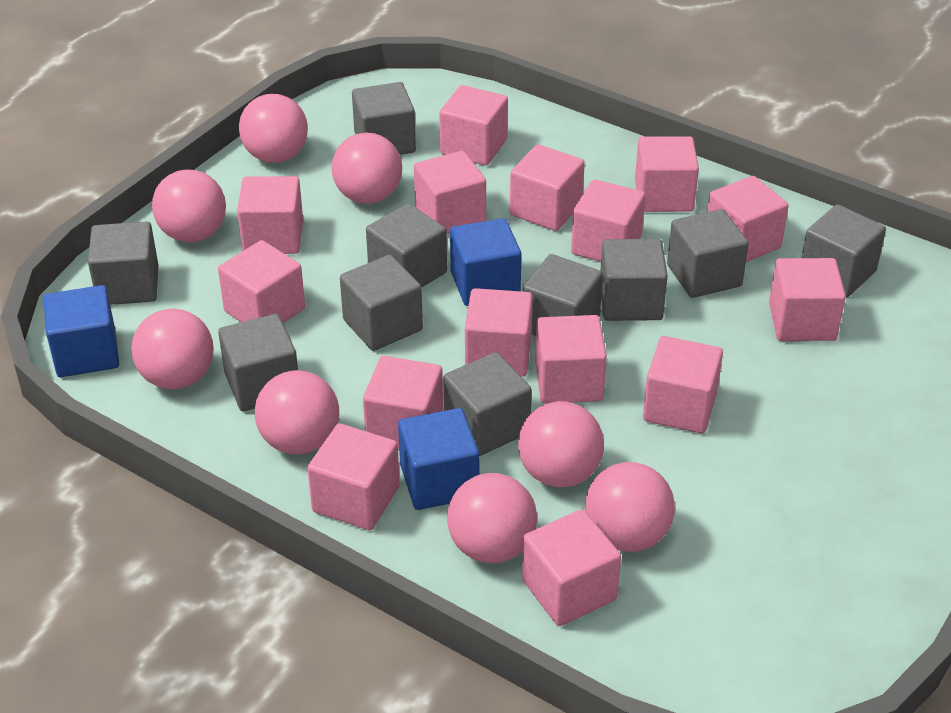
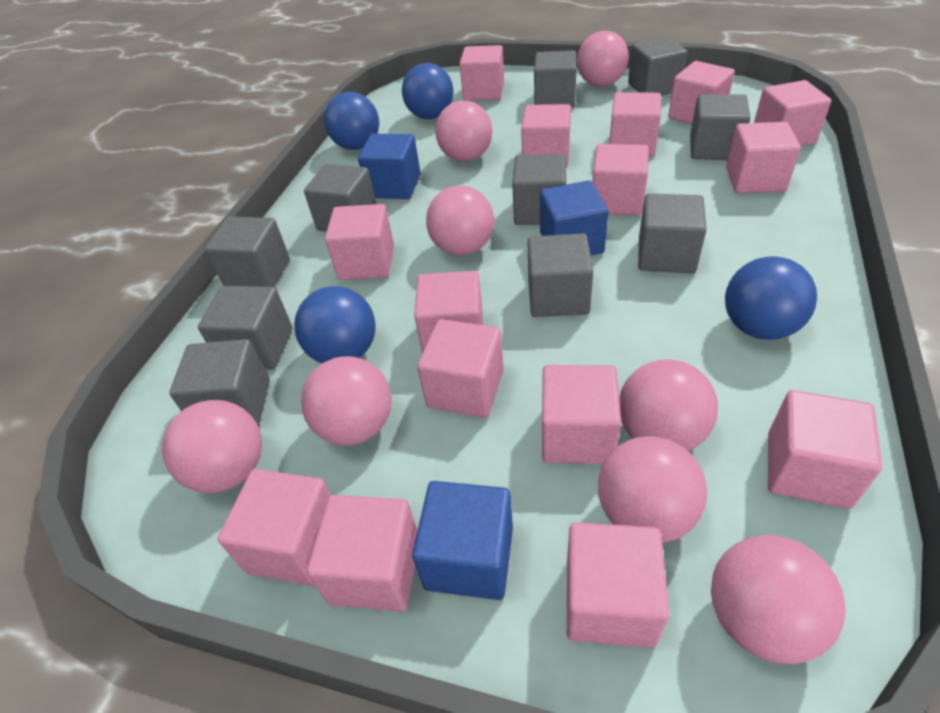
blue ball: 0 -> 4

